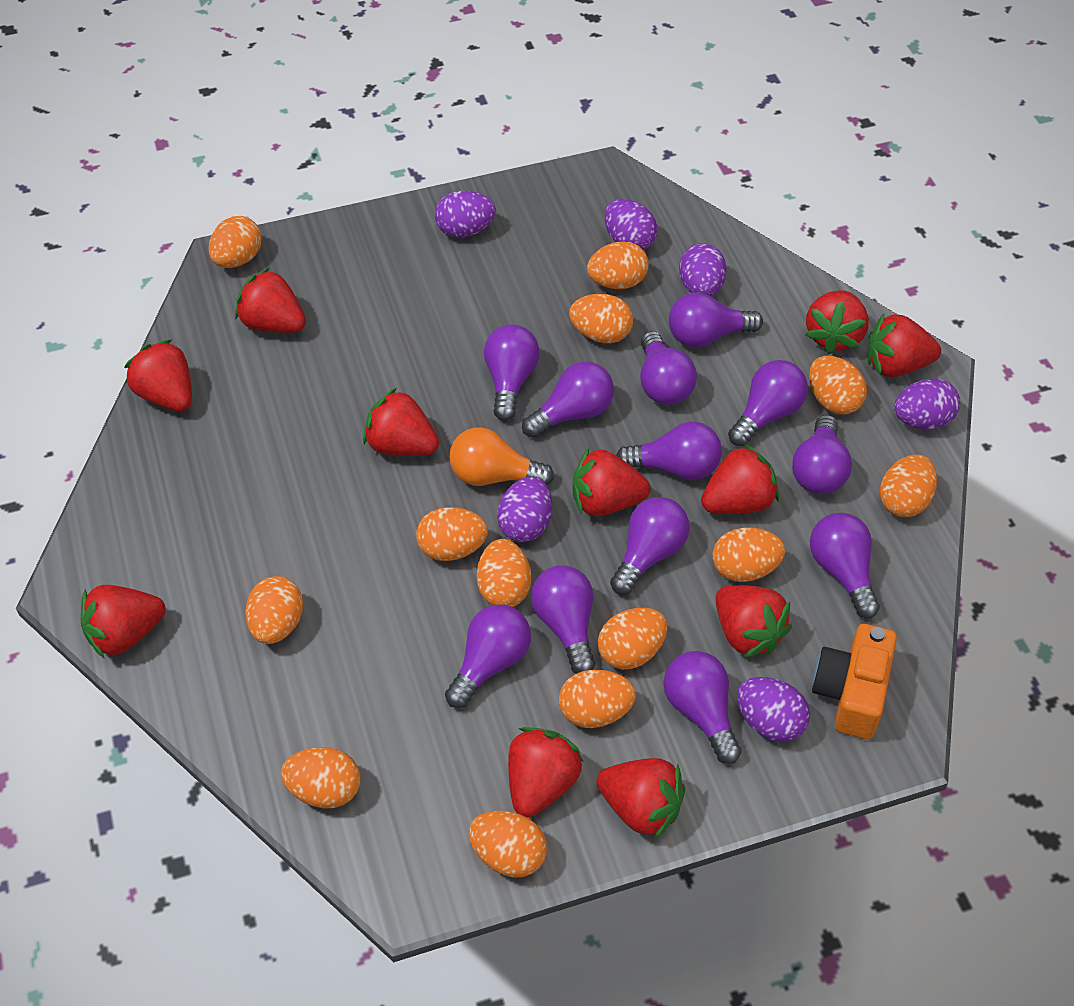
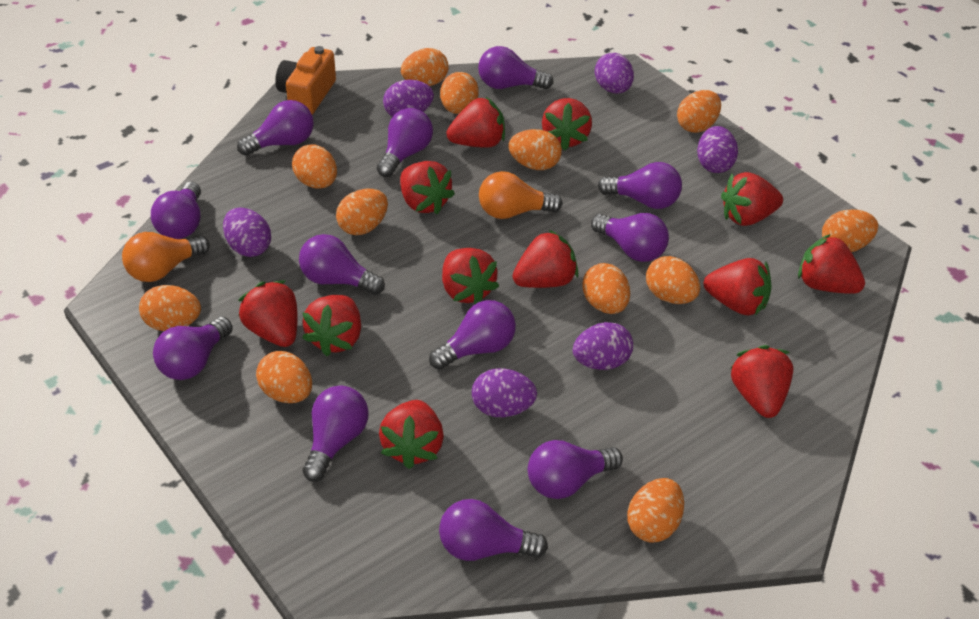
orange egg: 13 -> 12
orange light bulb: 1 -> 2
red strawberry: 11 -> 12

